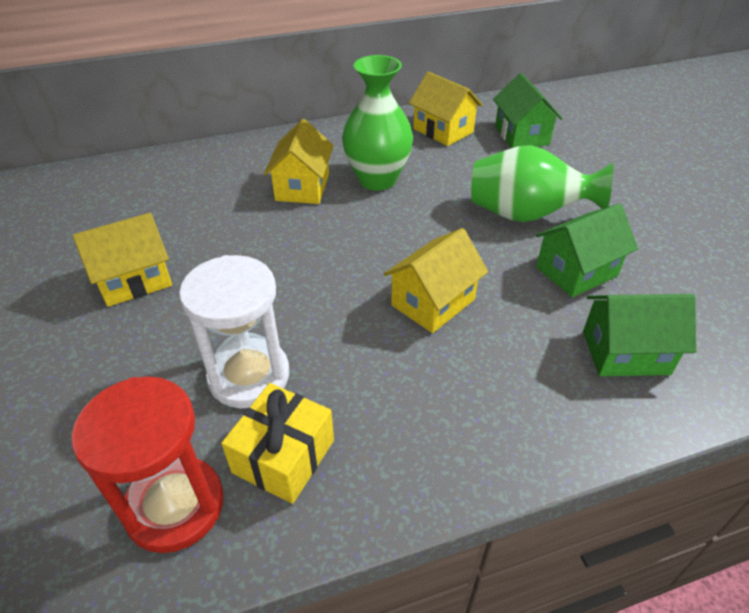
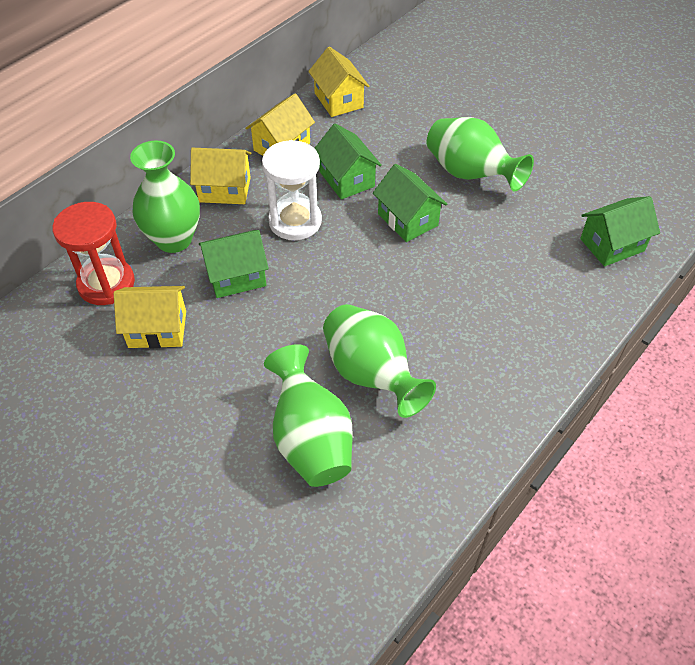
green house: 3 -> 4
green vase: 2 -> 4
yellow gift: 1 -> 0

